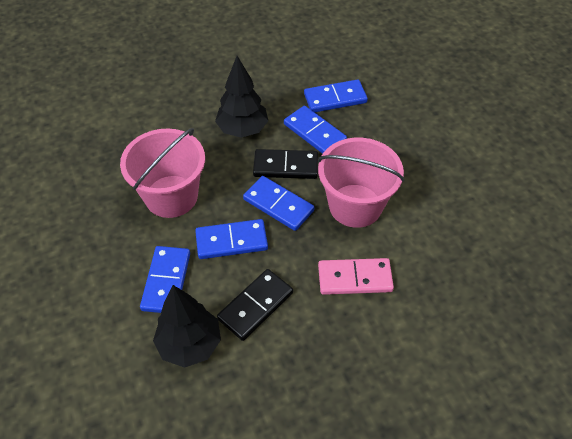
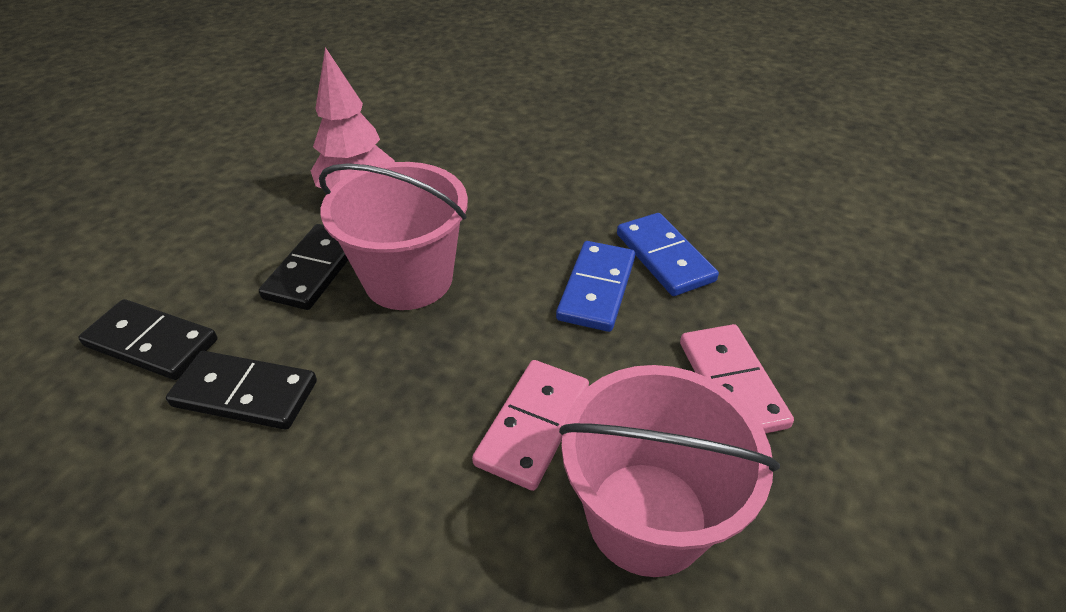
black domino: 2 -> 3
black tree: 2 -> 0
blue domino: 5 -> 2
pink domino: 1 -> 2
pink tree: 0 -> 1

